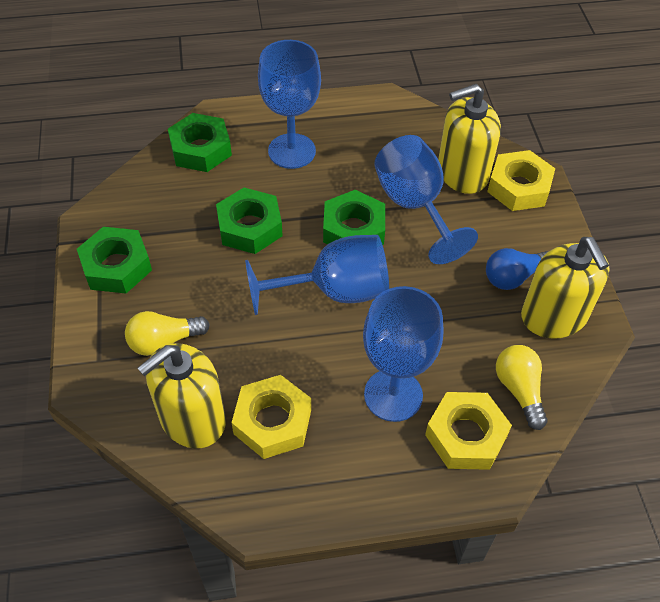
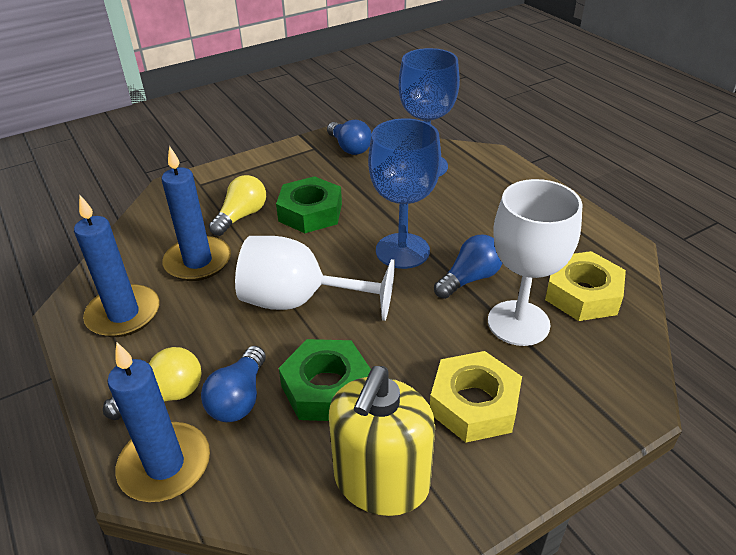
blue candle: 0 -> 3
blue goblet: 4 -> 2
blue light bulb: 1 -> 3
green nut: 4 -> 2
white goblet: 0 -> 2
yellow nut: 3 -> 2
yellow soap dispenser: 3 -> 1

